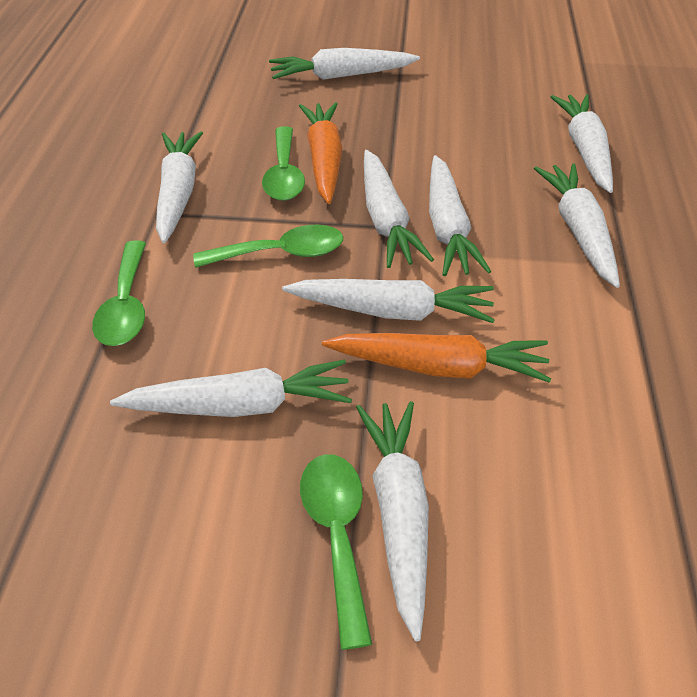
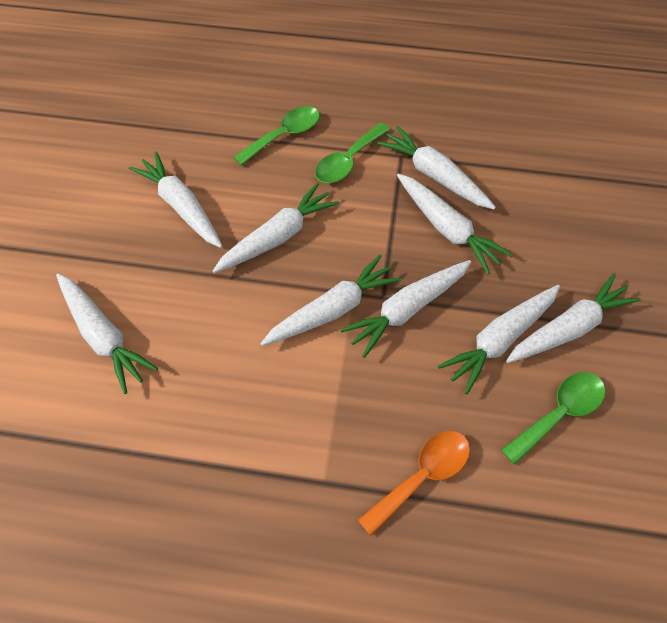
green spoon: 4 -> 3
orange carrot: 2 -> 0
orange spoon: 0 -> 1

